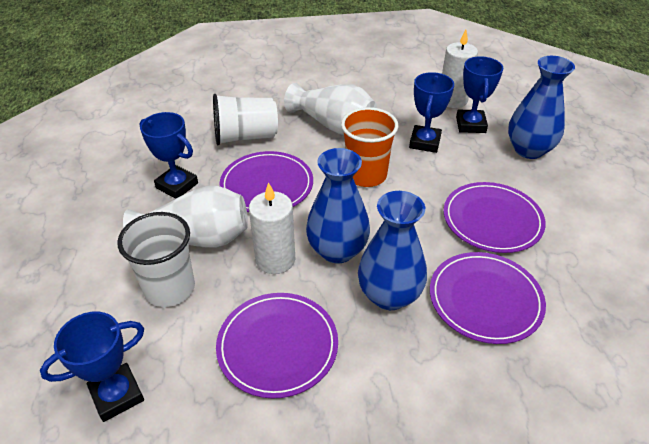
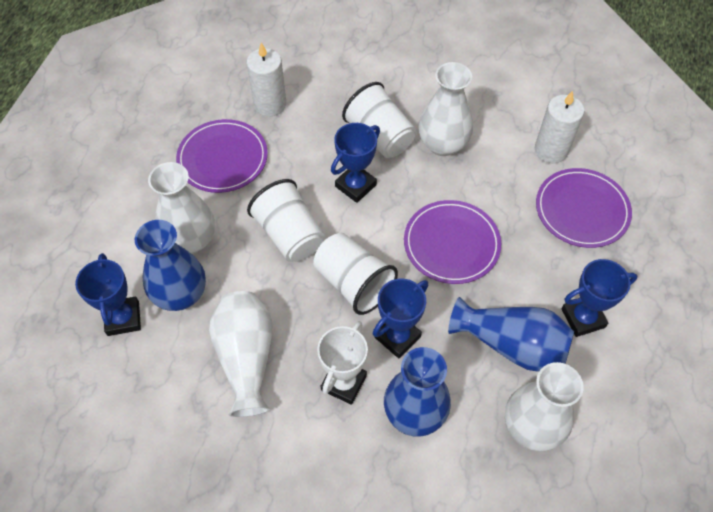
orange cup: 1 -> 0
purple plate: 4 -> 3
white cup: 2 -> 3
white trophy: 0 -> 1
white vase: 2 -> 4

